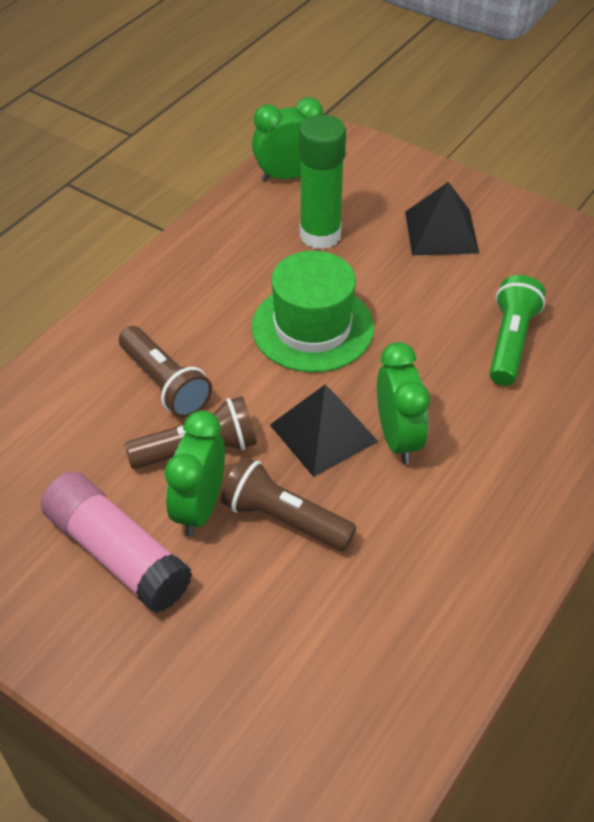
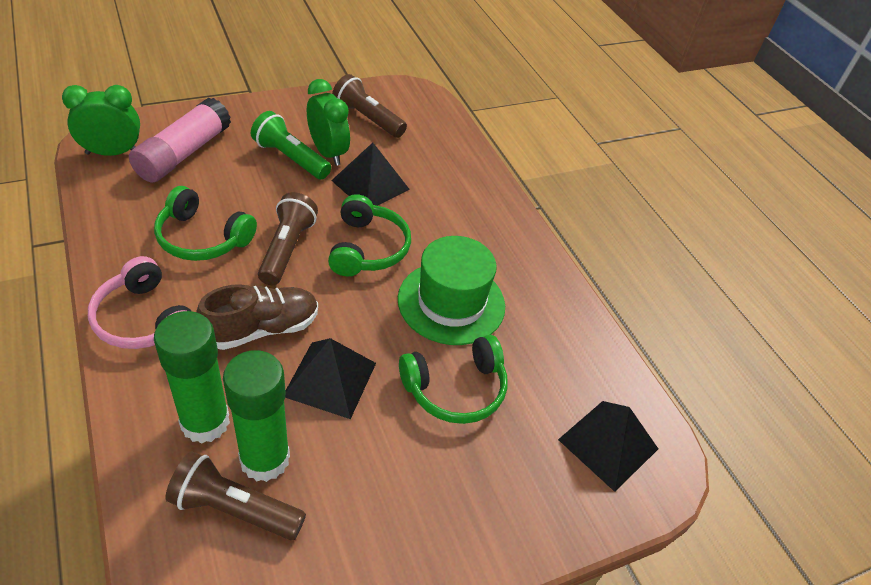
black pyramid: 2 -> 3
brown shoe: 0 -> 1
green clock: 3 -> 2
green glue stick: 1 -> 2
green headphones: 0 -> 3
pink headphones: 0 -> 1

